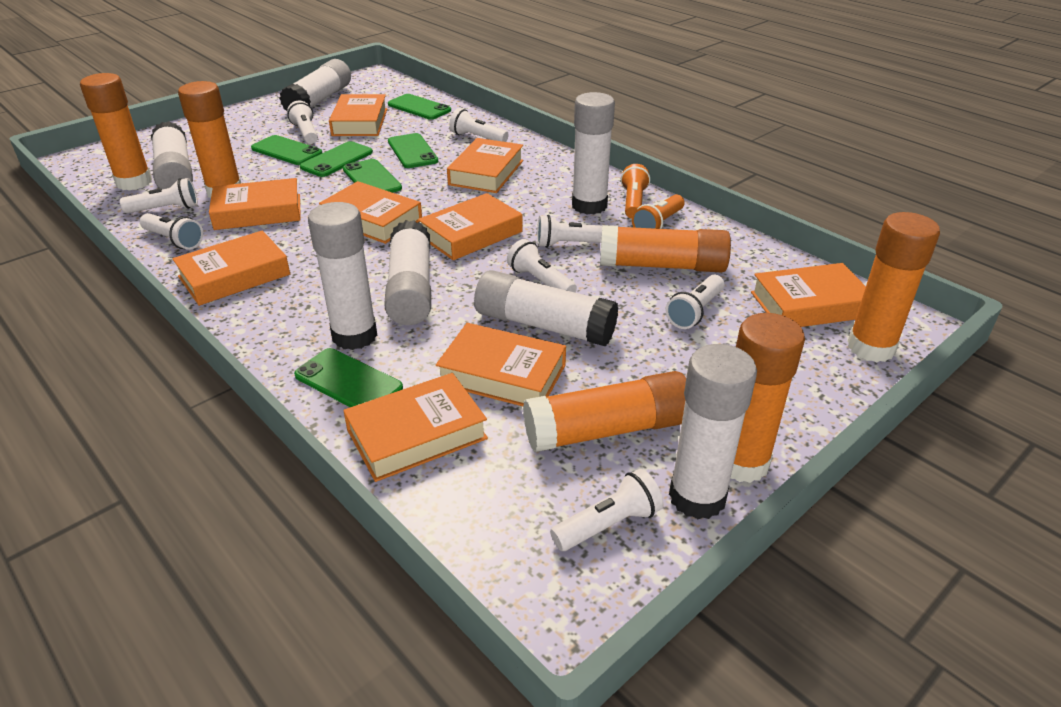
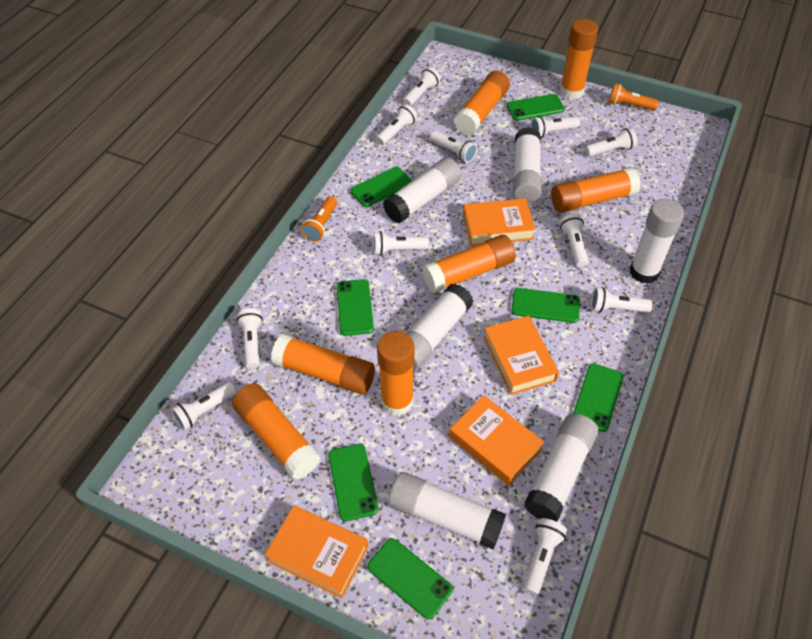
green phone: 6 -> 7
orange book: 9 -> 4
orange glue stick: 6 -> 7
white flashlight: 8 -> 11
white glue stick: 7 -> 6

